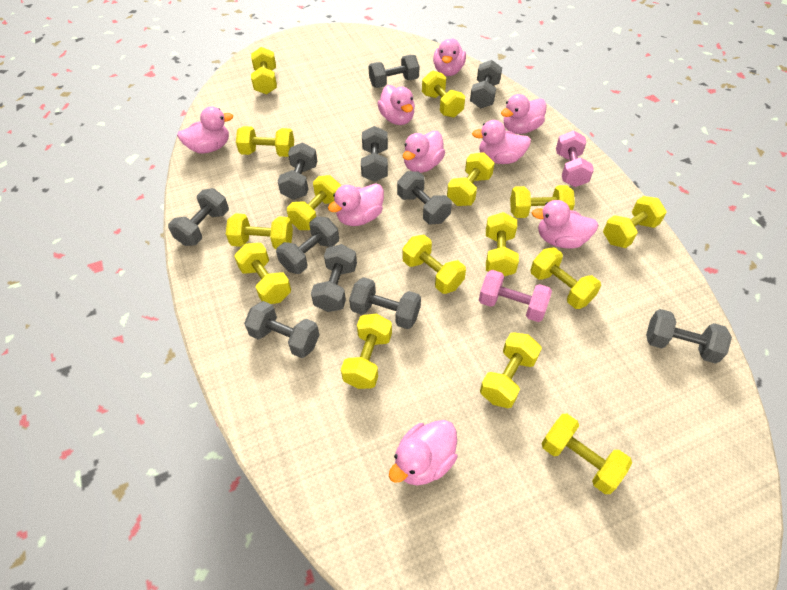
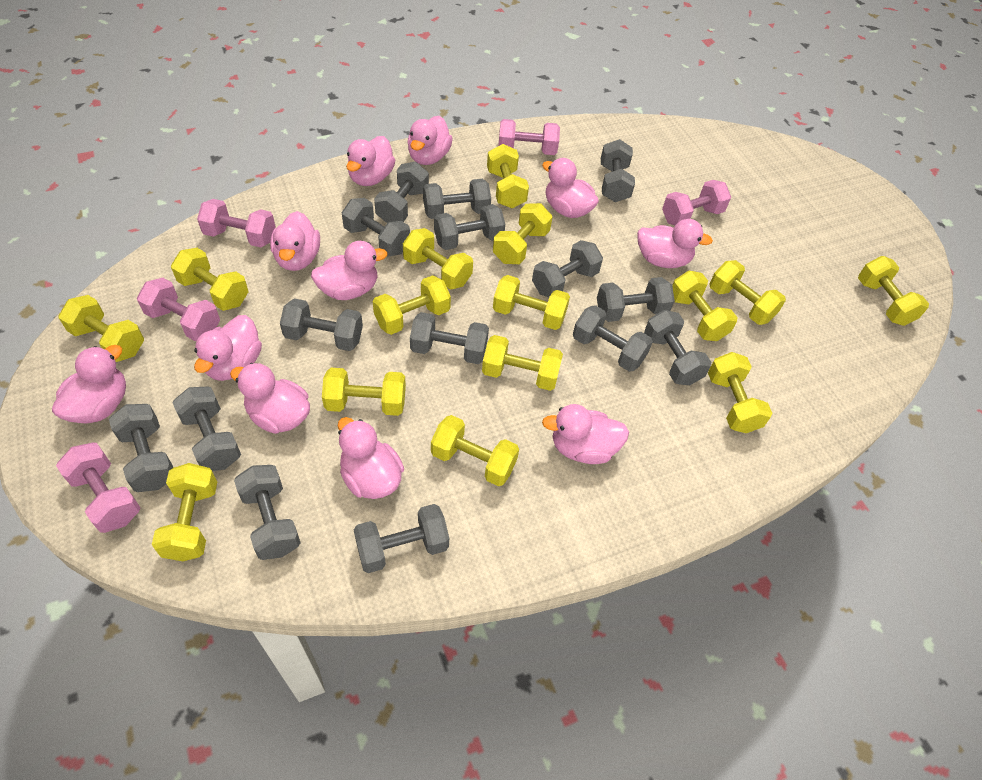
grey dumbbell: 11 -> 15
pink duck: 9 -> 11
pink dumbbell: 2 -> 5

